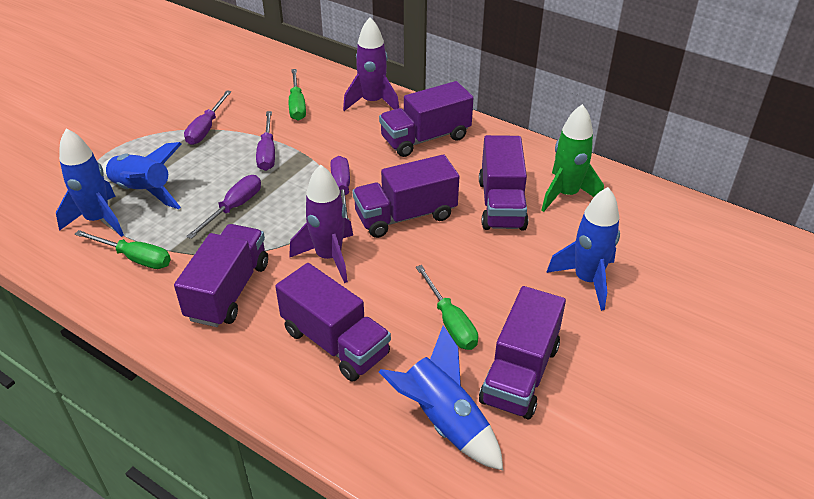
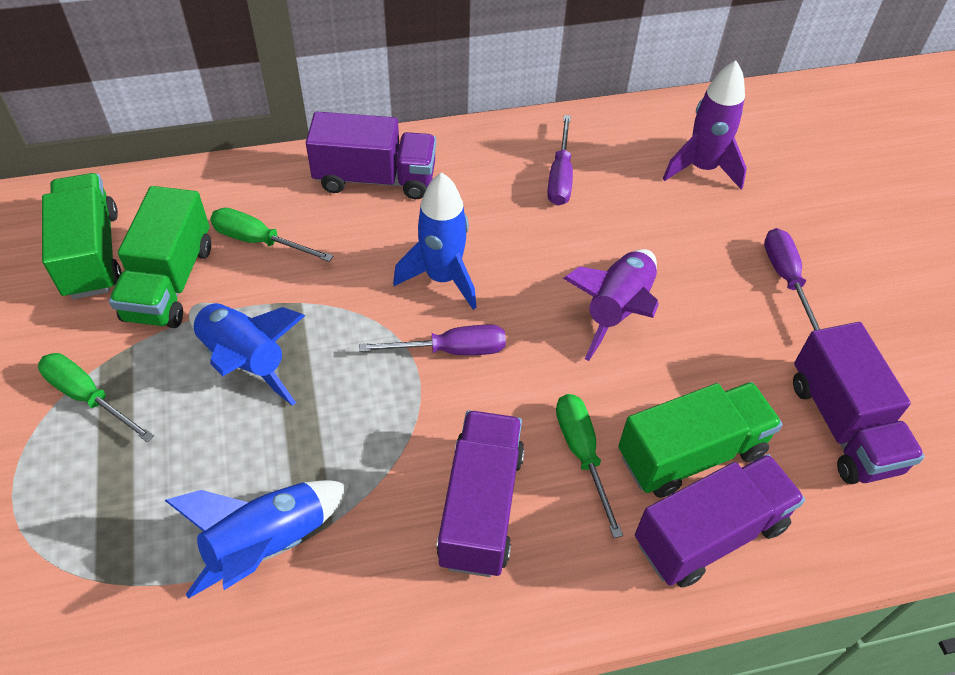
blue rocket: 4 -> 3
green rocket: 1 -> 0
green truck: 0 -> 3
purple screwdriver: 4 -> 3
purple truck: 6 -> 4

